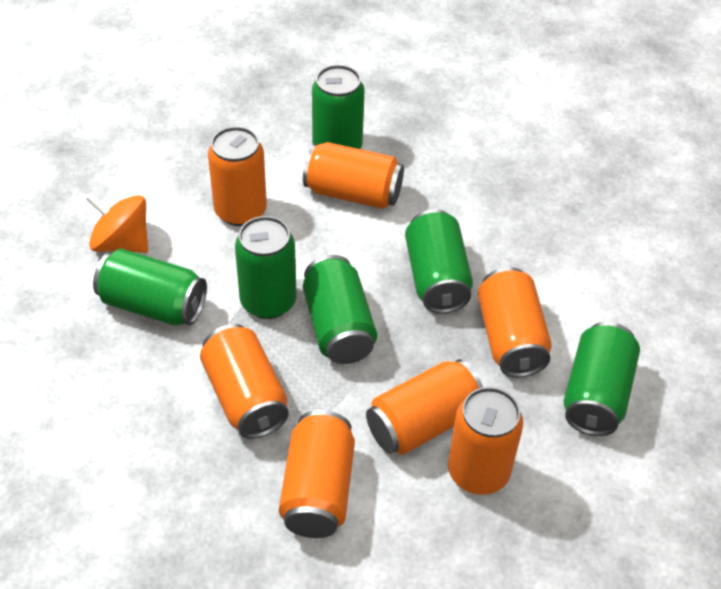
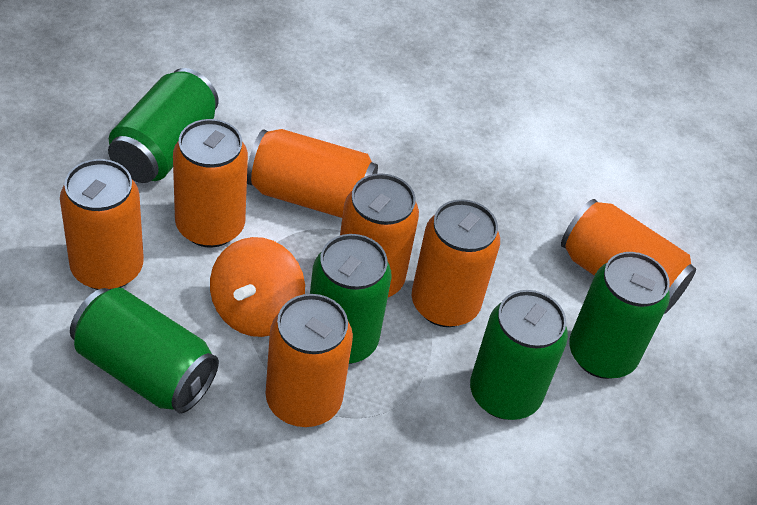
green can: 6 -> 5

